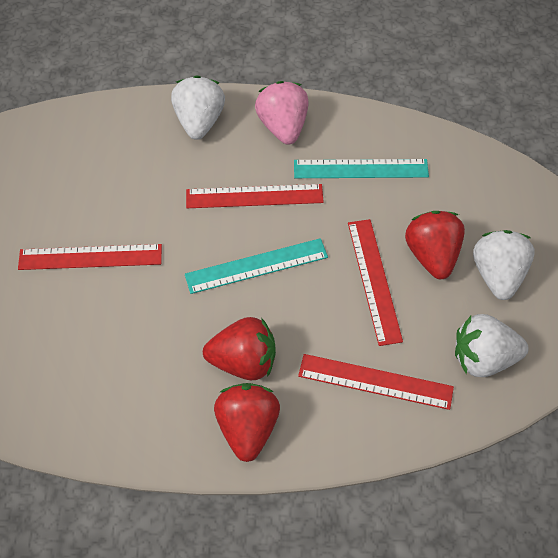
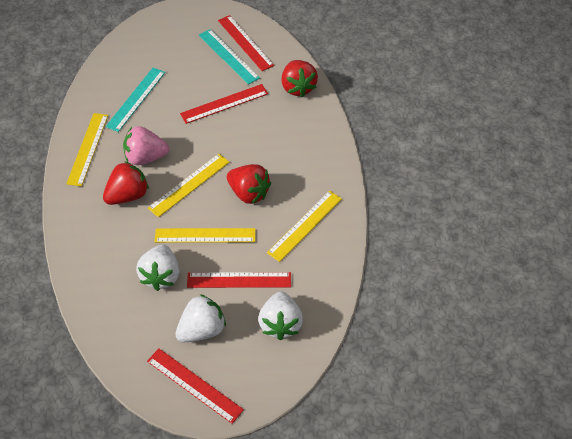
yellow ruler: 0 -> 4

